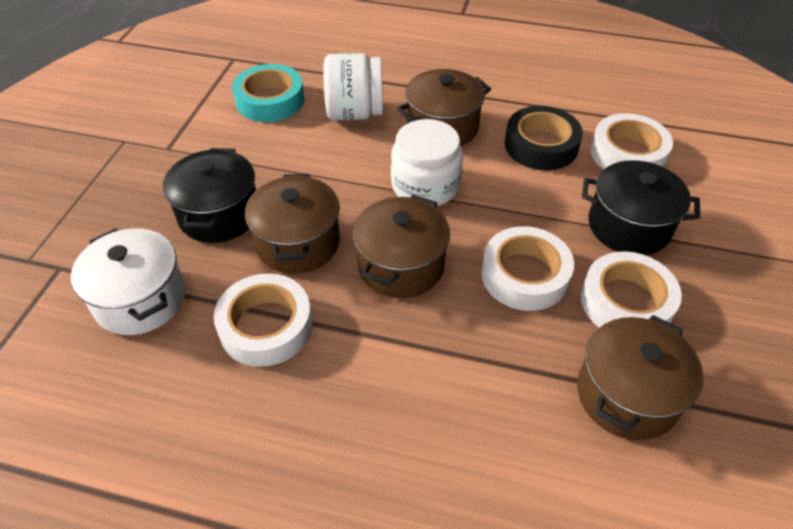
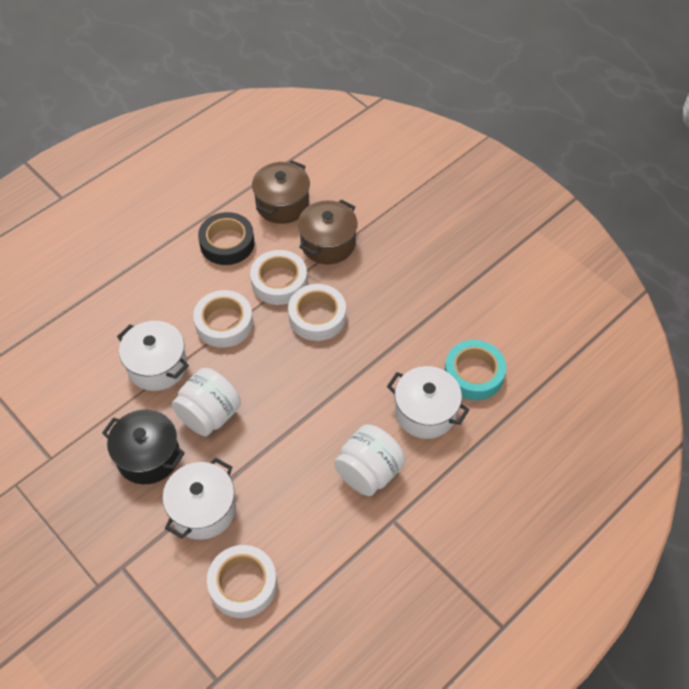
black pot: 2 -> 1
brown pot: 4 -> 2
white pot: 1 -> 3

